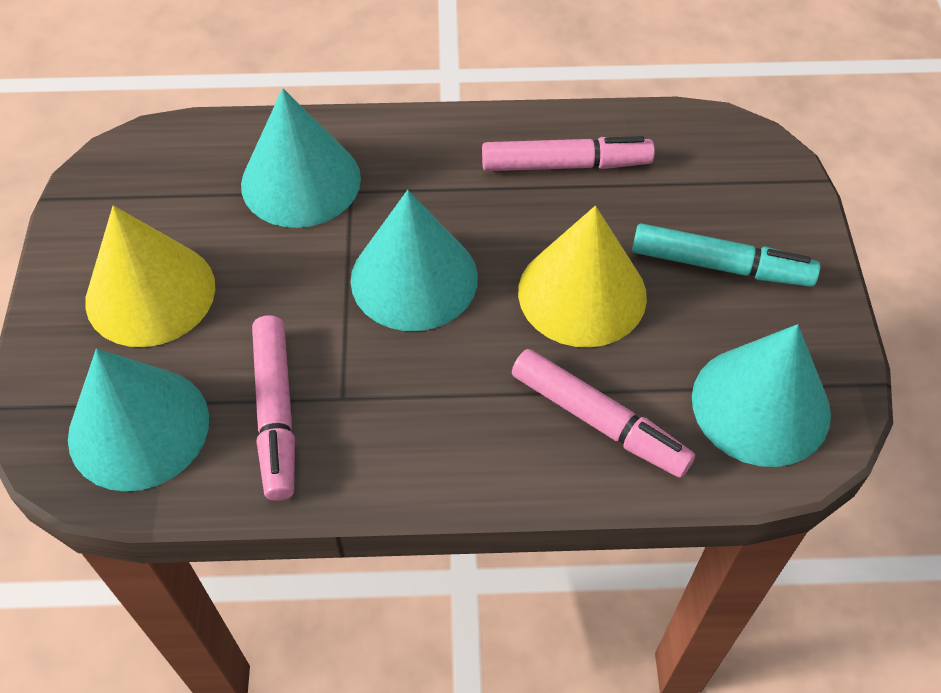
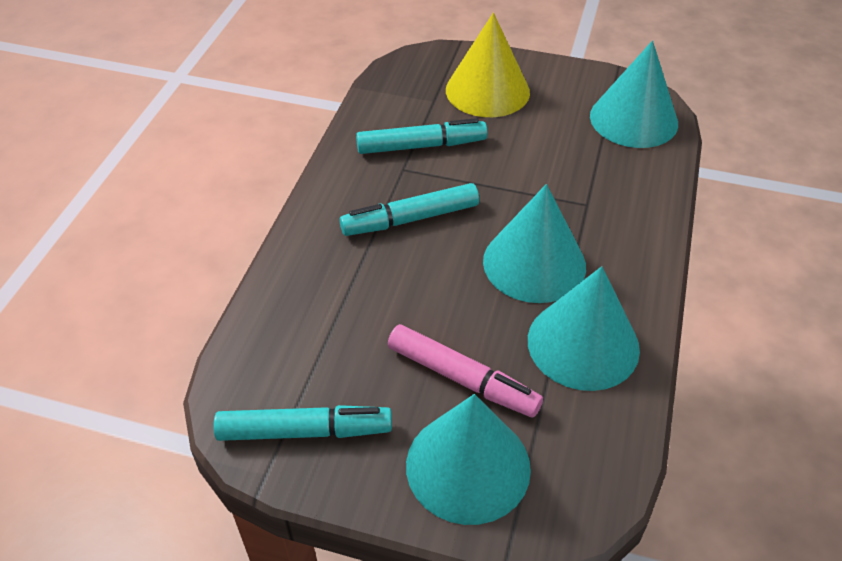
pink marker: 3 -> 1
turquoise marker: 1 -> 3
yellow cone: 2 -> 1

